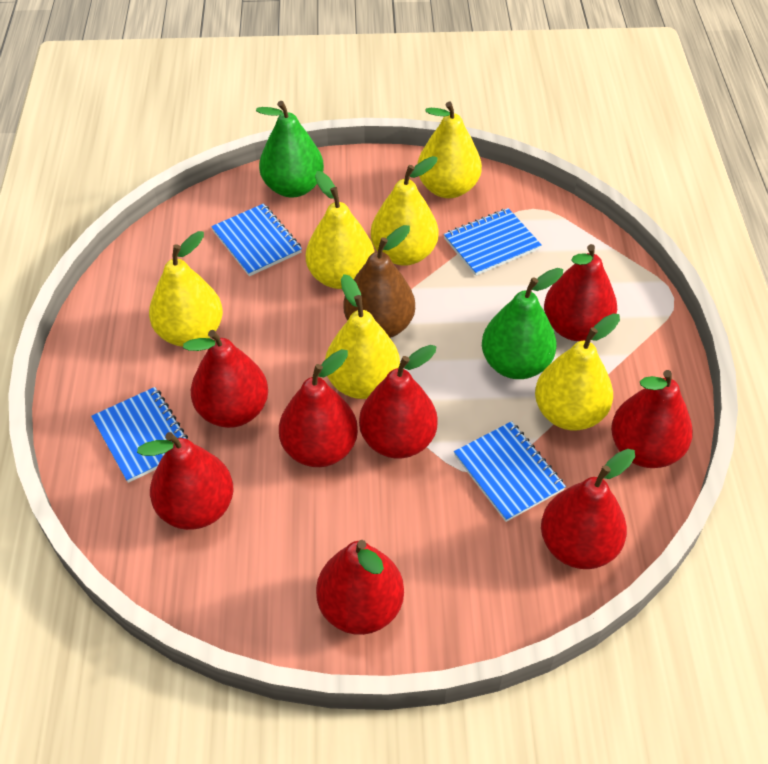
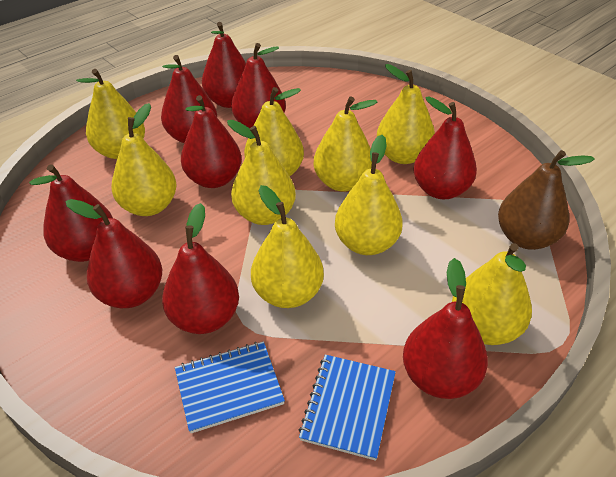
blue notebook: 4 -> 2
green pear: 2 -> 0
red pear: 8 -> 9
yellow pear: 6 -> 9

